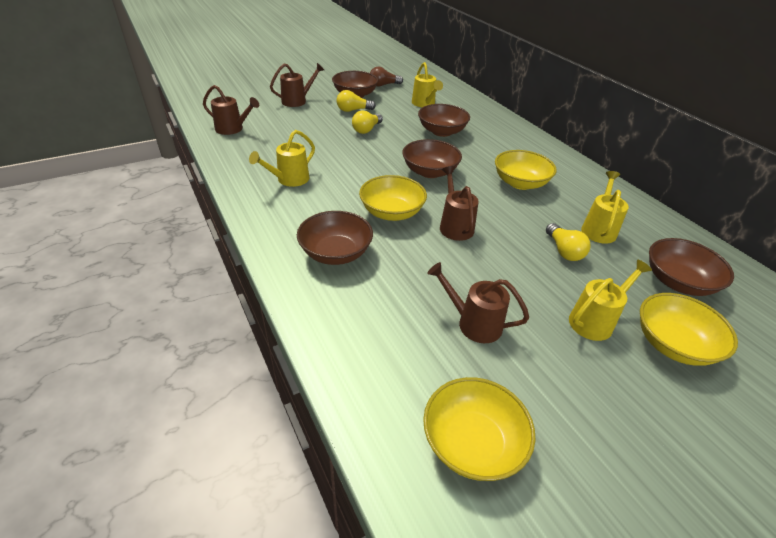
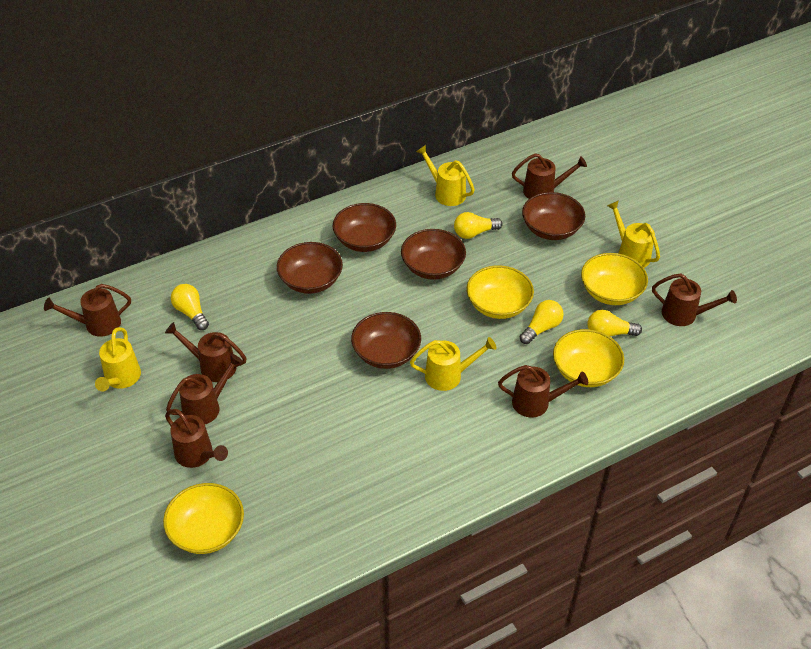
brown light bulb: 1 -> 0
brown watering can: 4 -> 7
yellow light bulb: 3 -> 4

